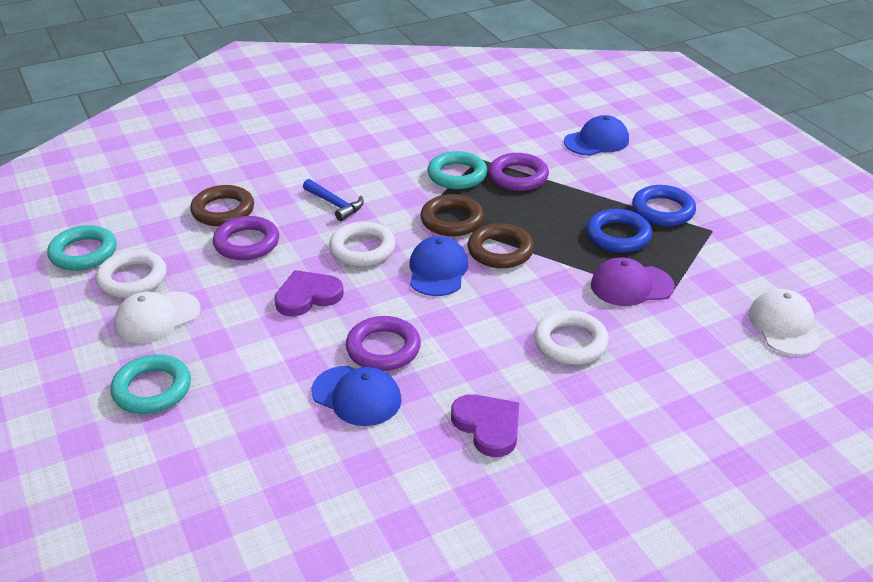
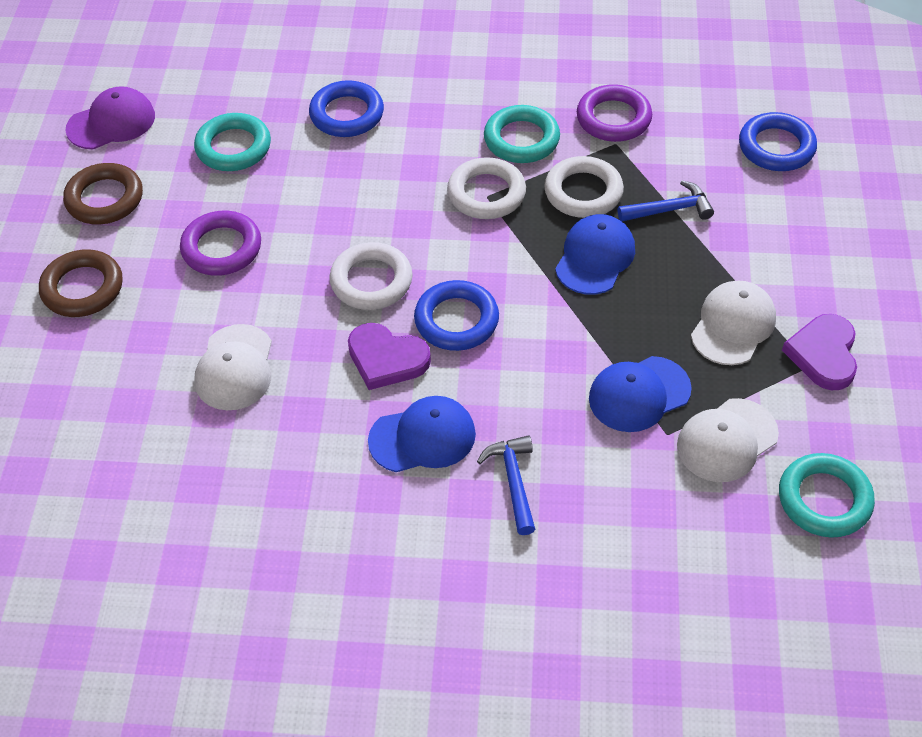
blue hammer: 1 -> 2
blue ring: 2 -> 3
brown ring: 3 -> 2
purple ring: 3 -> 2
white cap: 2 -> 3

